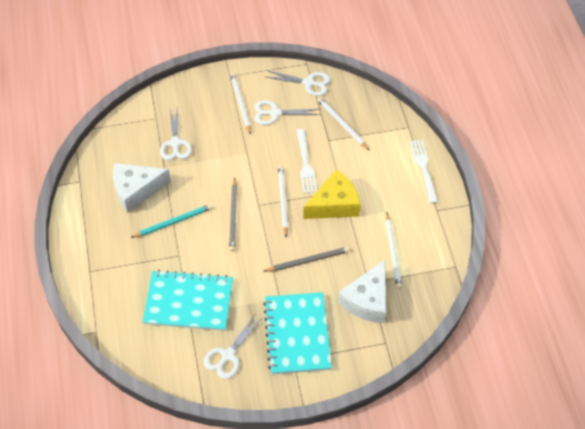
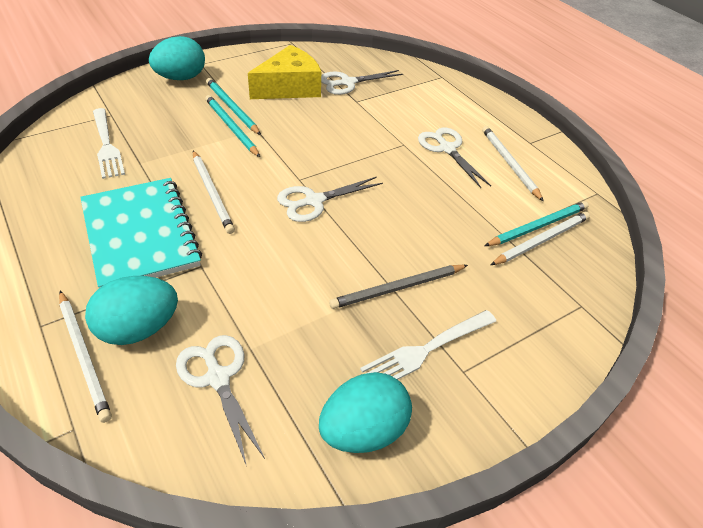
grey pencil: 2 -> 1
turquoise egg: 0 -> 3
turquoise notebook: 2 -> 1
turquoise pencil: 1 -> 3
white cheese: 2 -> 0

